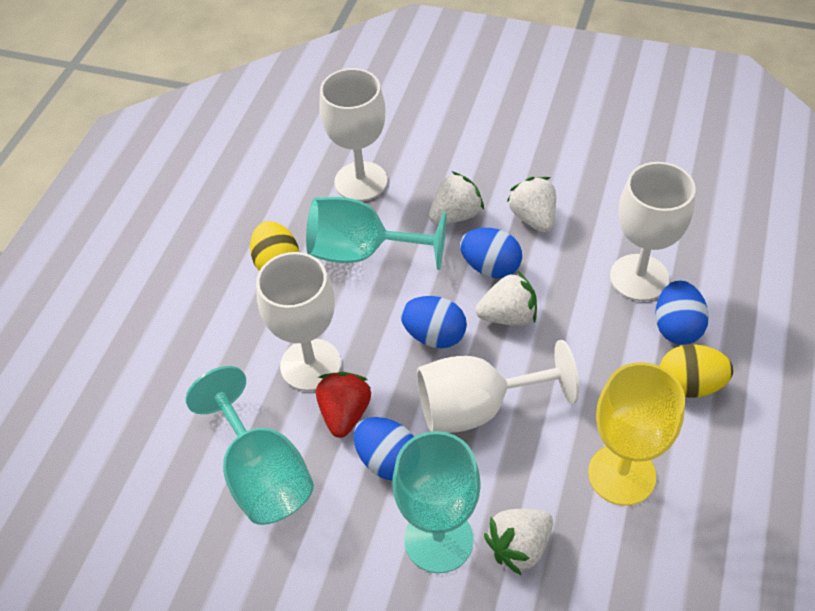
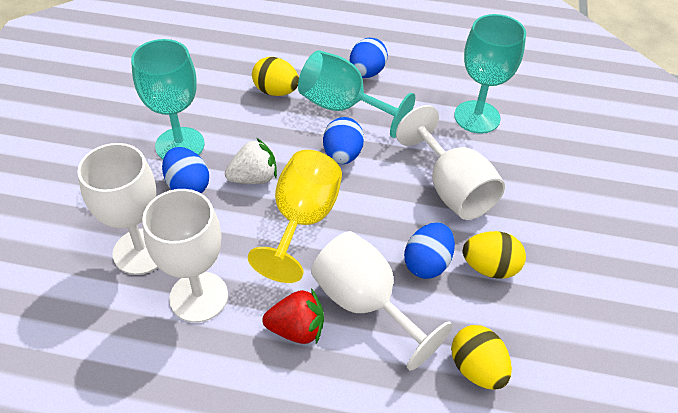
white strawberry: 4 -> 1
yellow egg: 2 -> 3

